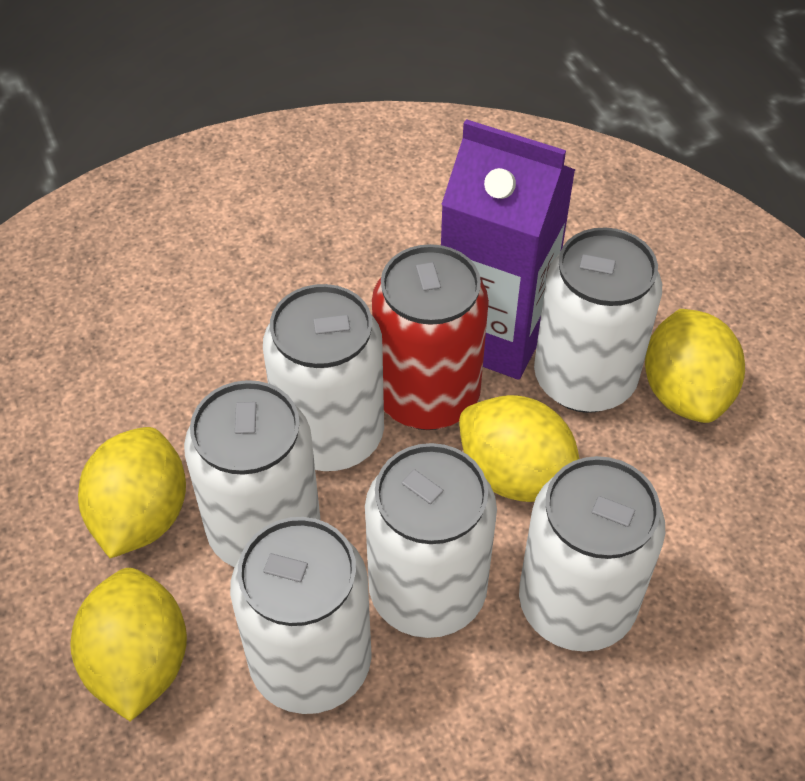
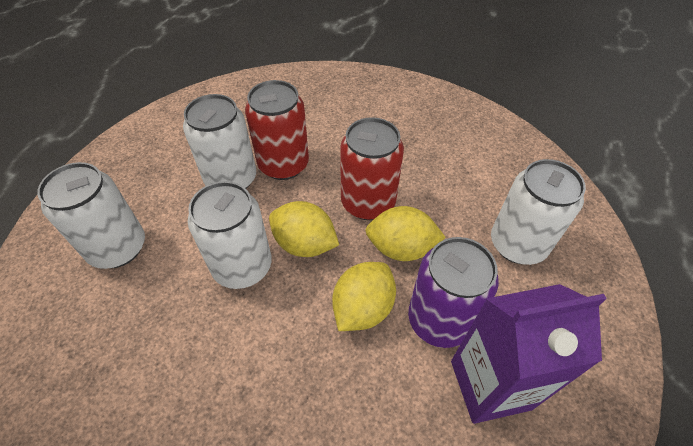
purple can: 0 -> 1
red can: 1 -> 2
white can: 6 -> 4
yellow lemon: 4 -> 3

